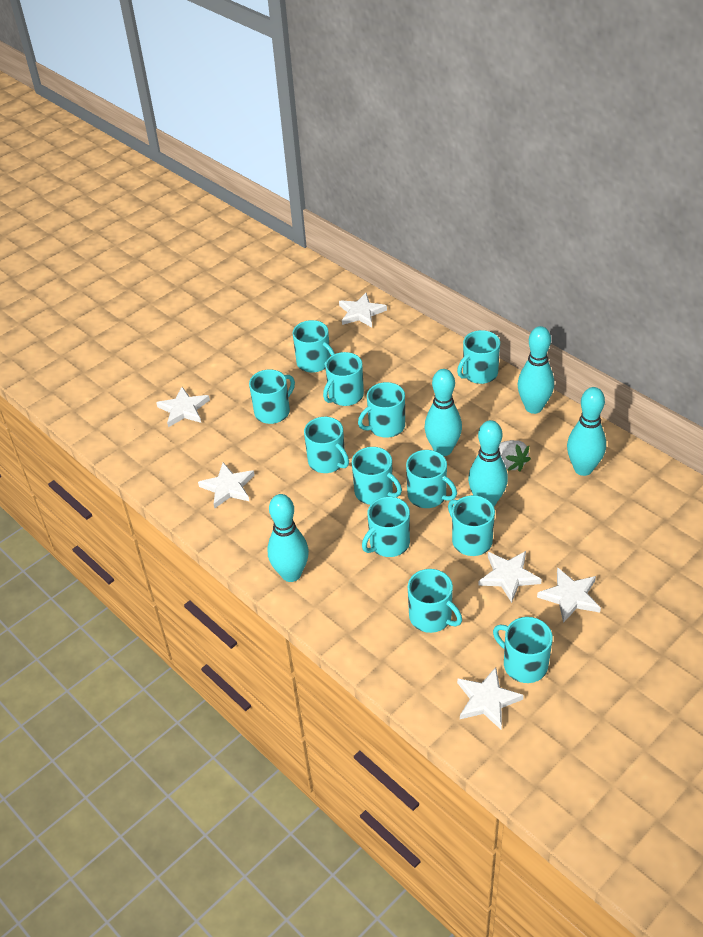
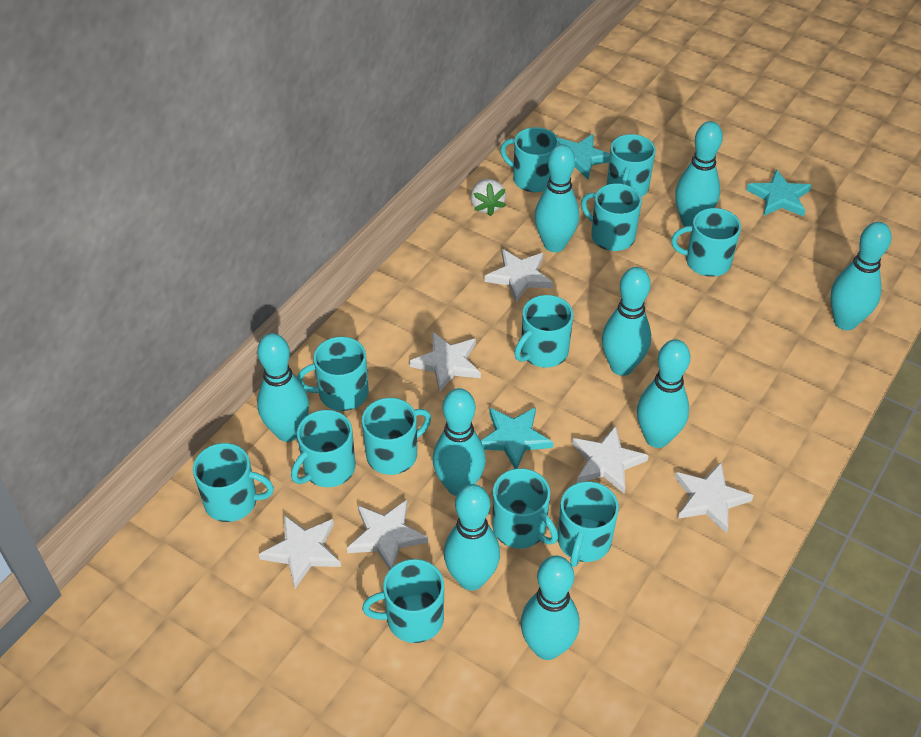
turquoise bowling pin: 5 -> 9
turquoise star: 0 -> 3

